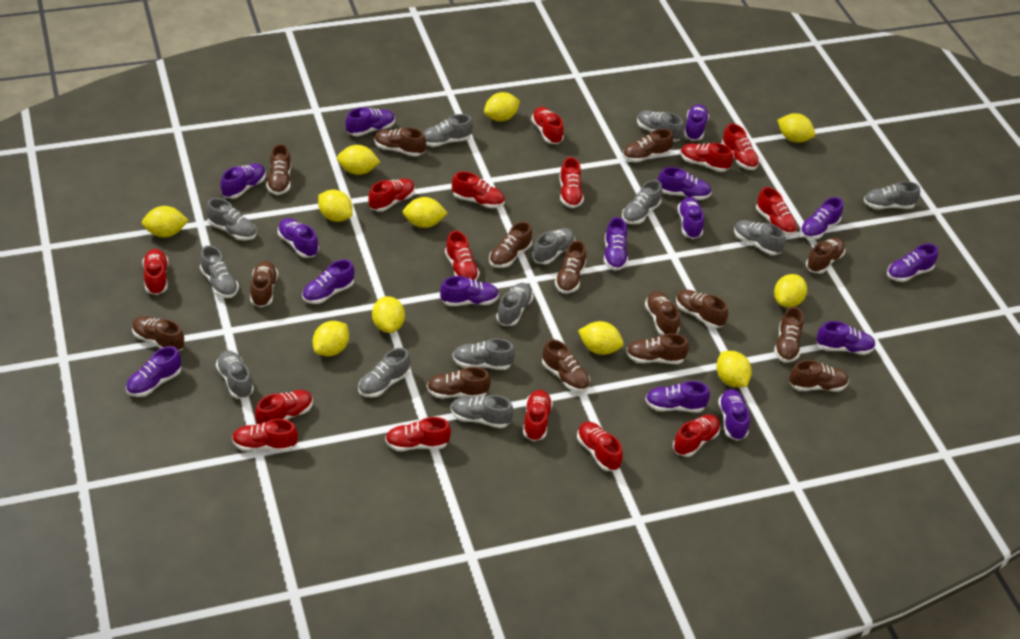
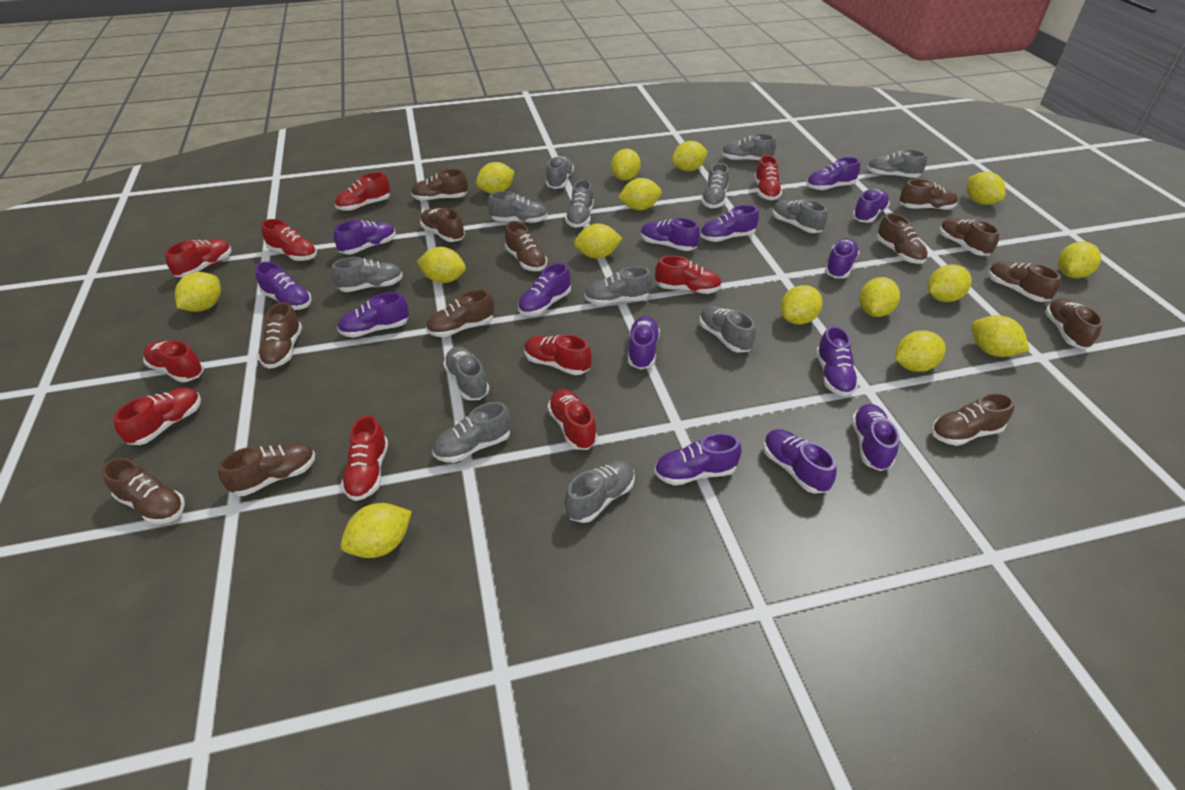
brown shoe: 15 -> 13
purple shoe: 15 -> 14
red shoe: 15 -> 10
yellow lemon: 11 -> 15

